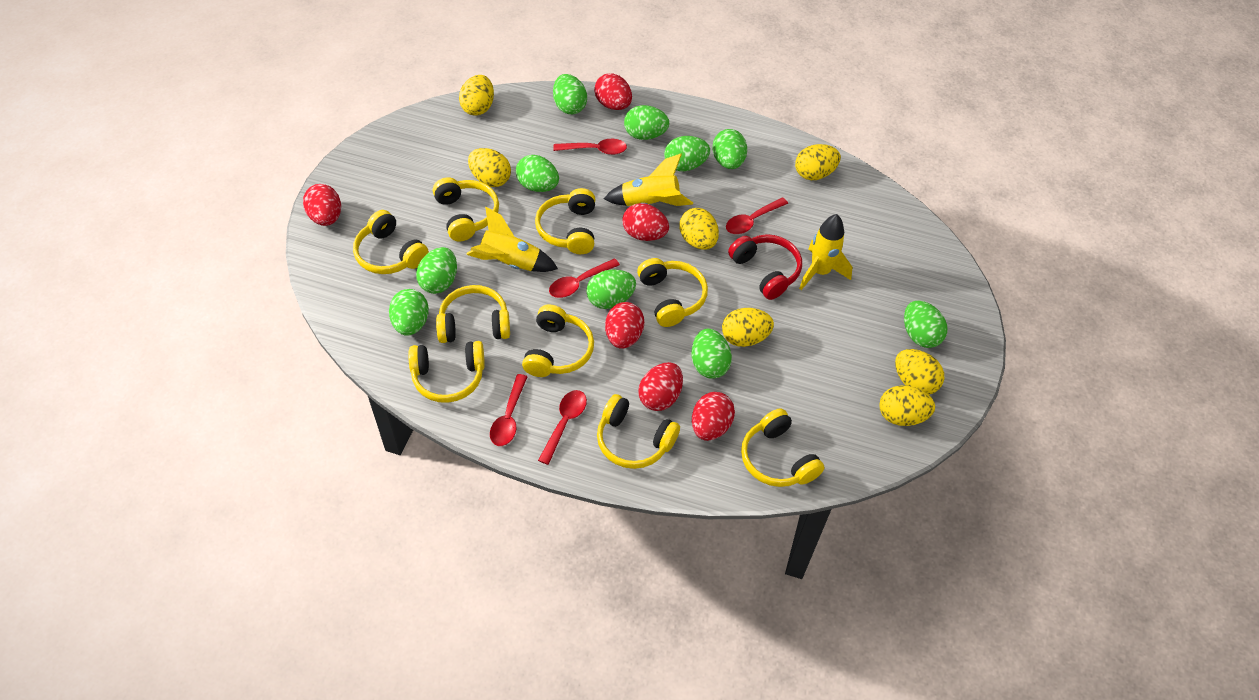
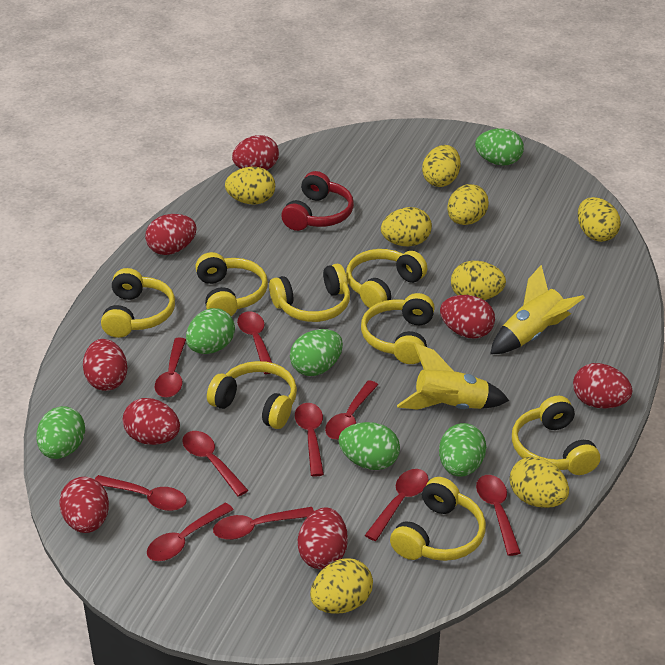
green egg: 10 -> 6
red egg: 6 -> 8
red spoon: 5 -> 10
yellow egg: 7 -> 8
yellow headphones: 9 -> 8
yellow rocket: 3 -> 2

